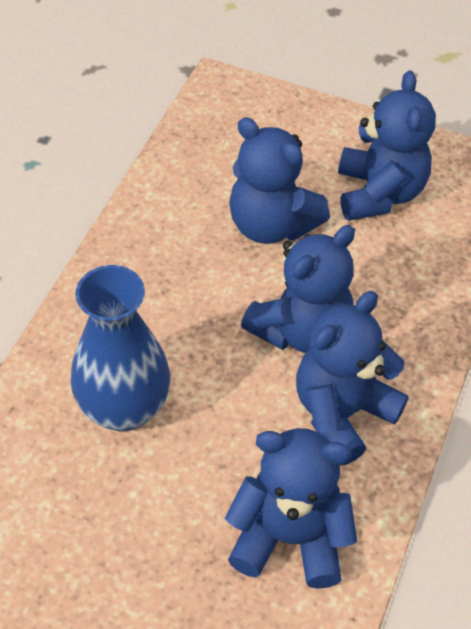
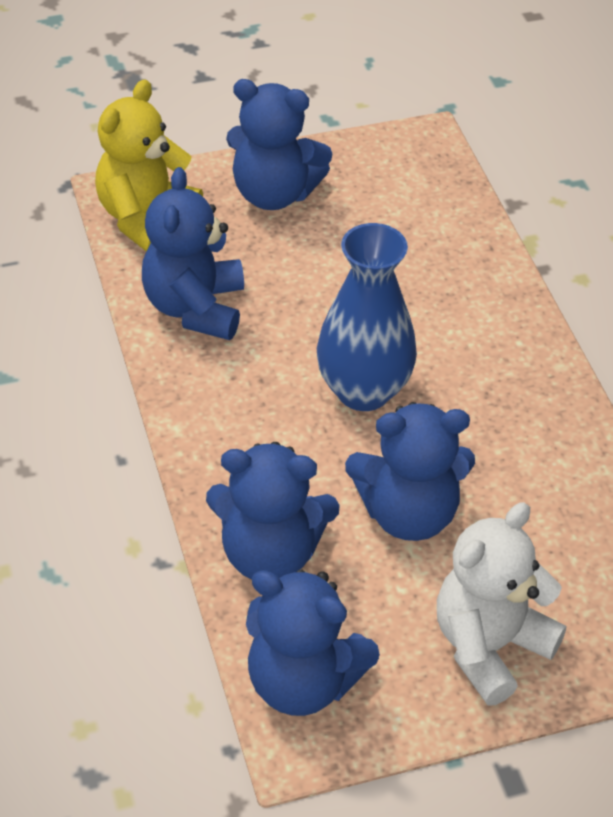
white teddy bear: 0 -> 1
yellow teddy bear: 0 -> 1

